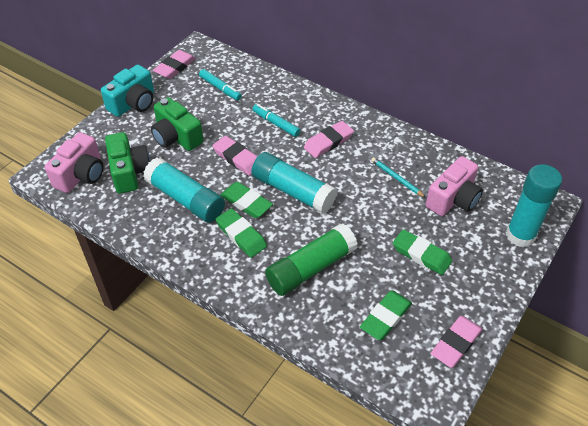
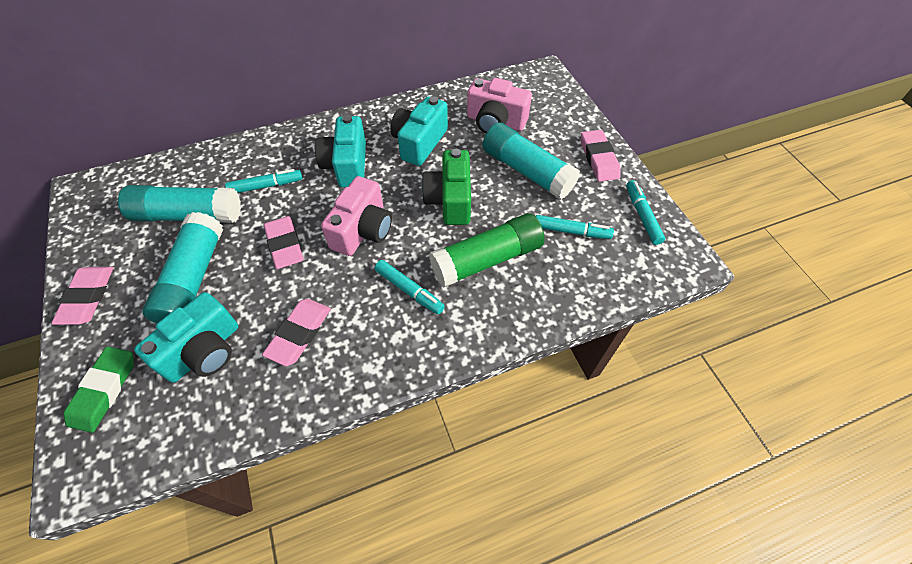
green camera: 2 -> 1
green eraser: 4 -> 1
turquoise camera: 1 -> 3
turquoise marker: 2 -> 4
turquoise pencil: 1 -> 0

